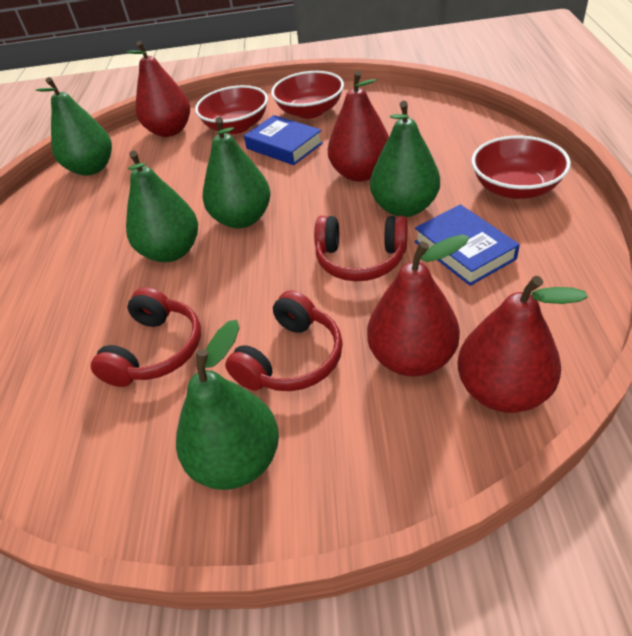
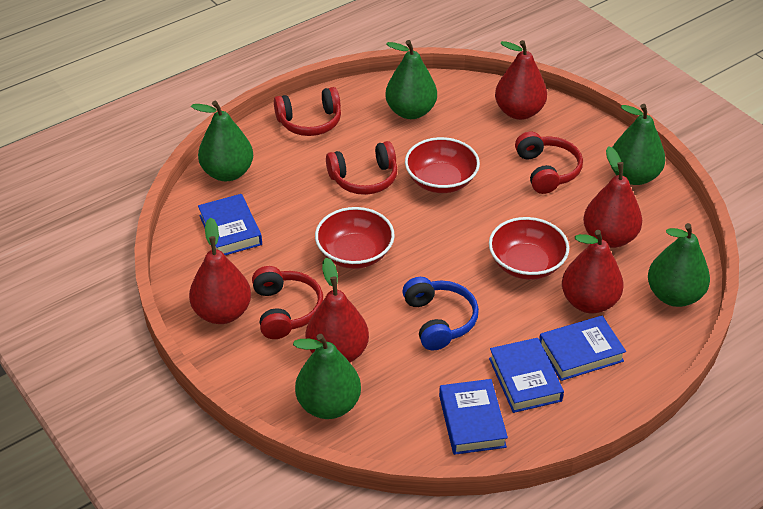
blue book: 2 -> 4
blue headphones: 0 -> 1
red headphones: 3 -> 4
red pear: 4 -> 5

